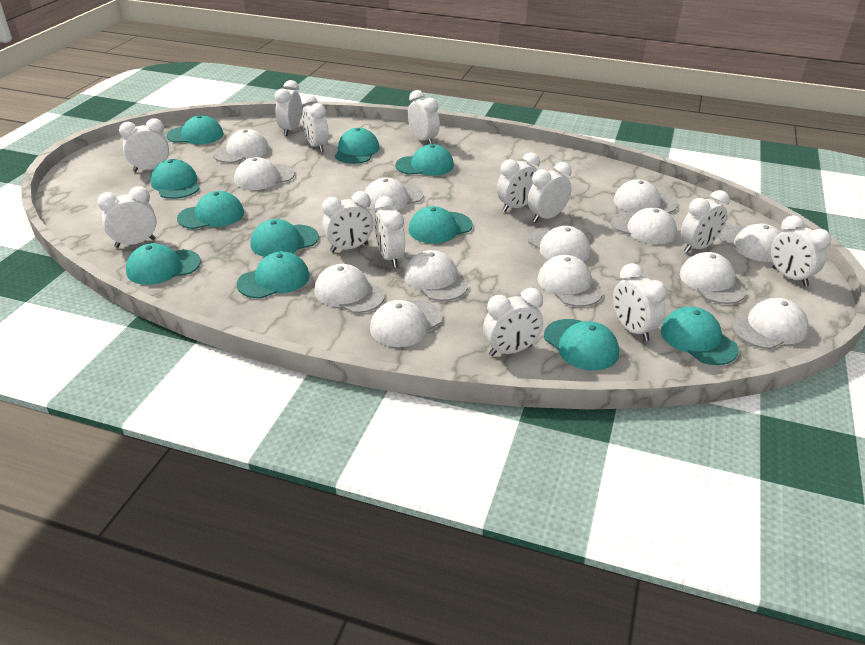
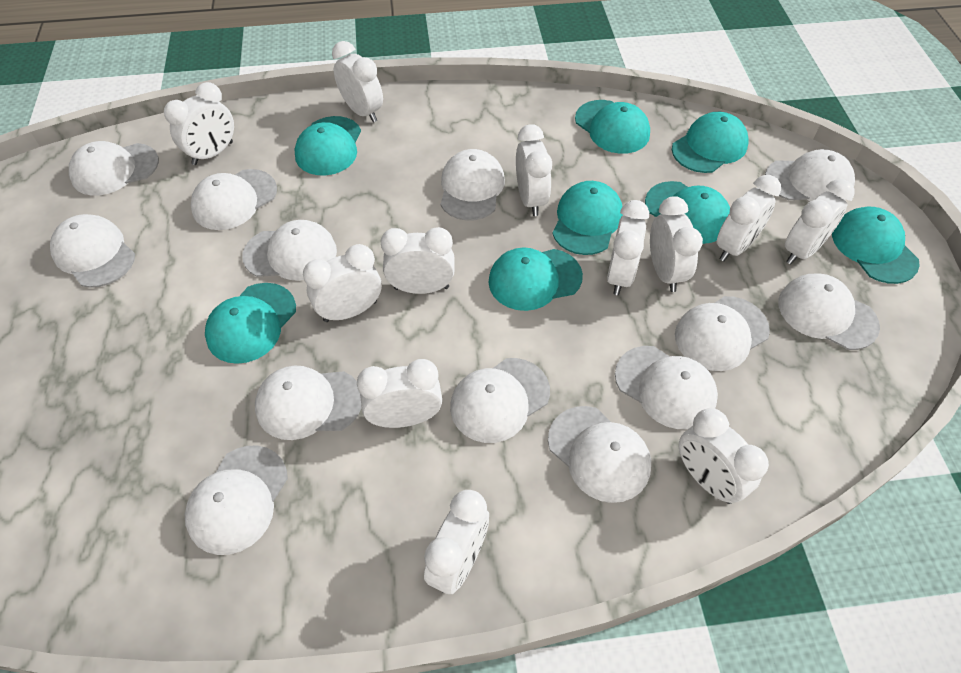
turquoise cap: 11 -> 8
white clock: 13 -> 12

